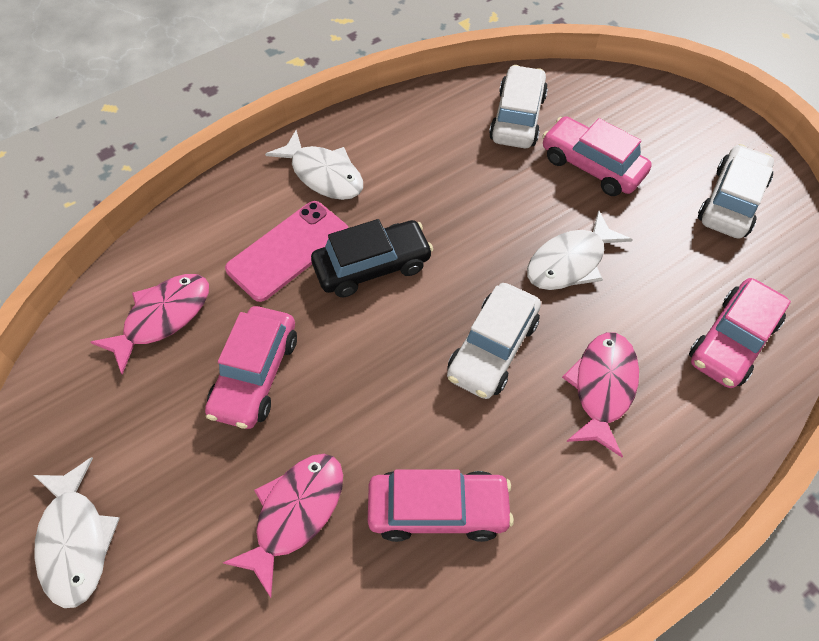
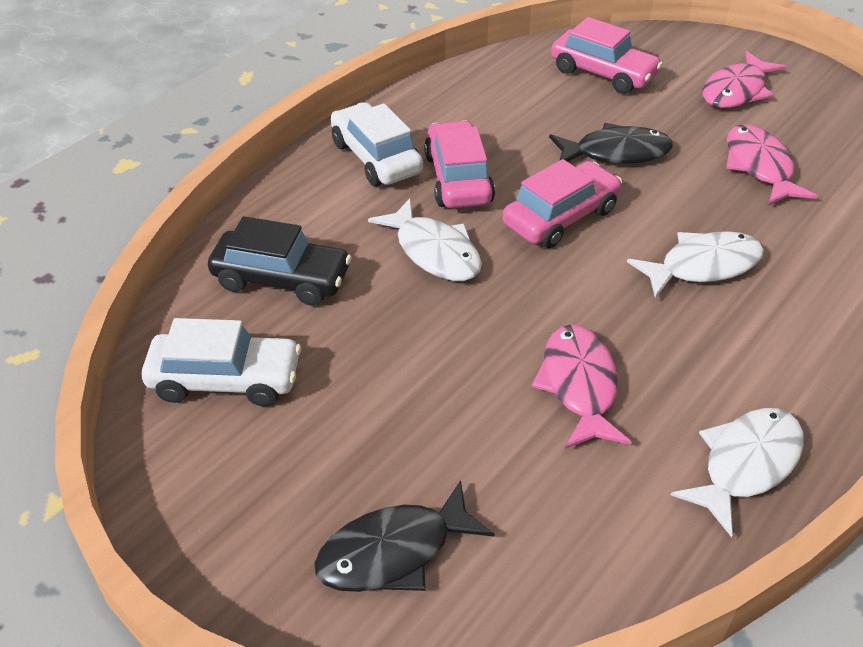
black fish: 0 -> 2
pink car: 4 -> 3
pink phone: 1 -> 0
white car: 3 -> 2

